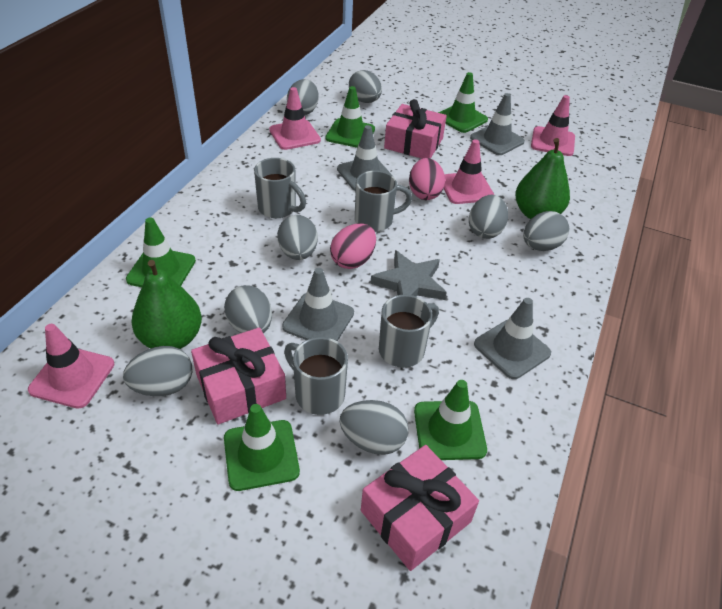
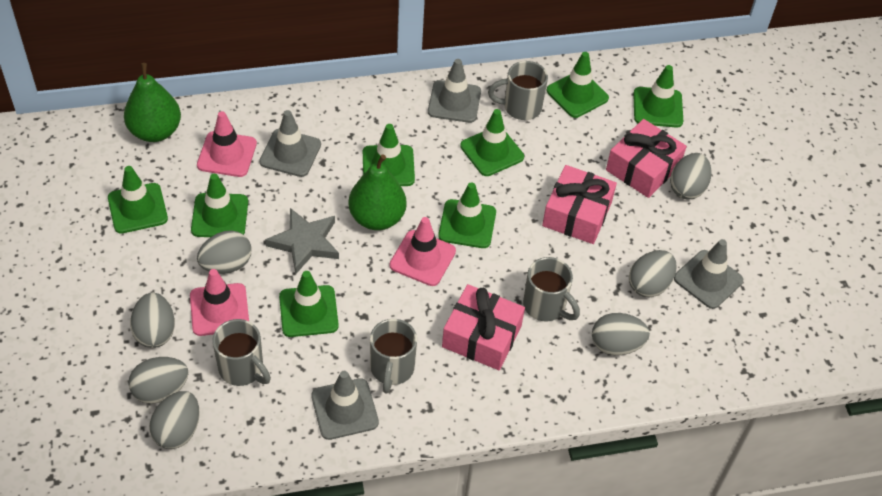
green traffic cone: 5 -> 8
grey egg: 8 -> 7
pink egg: 2 -> 0
pink traffic cone: 4 -> 3

